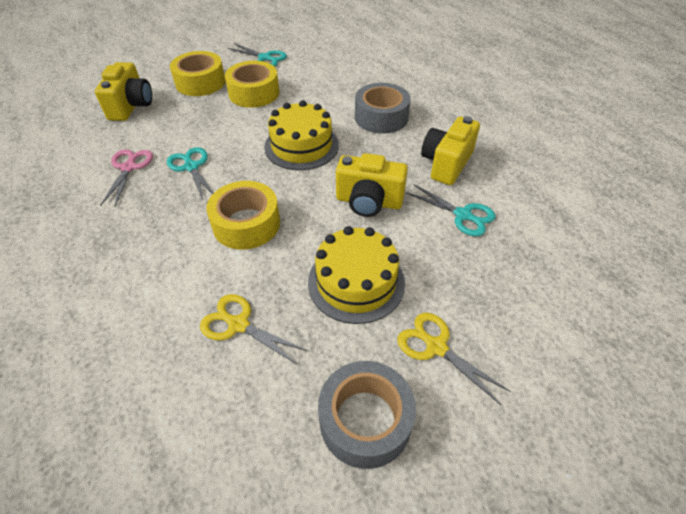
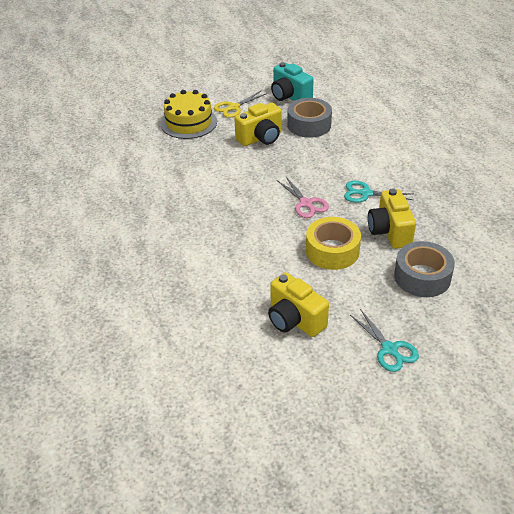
turquoise camera: 0 -> 1
turquoise scissors: 3 -> 2
yellow cake: 2 -> 1
yellow scissors: 2 -> 1
yellow tape: 3 -> 1

